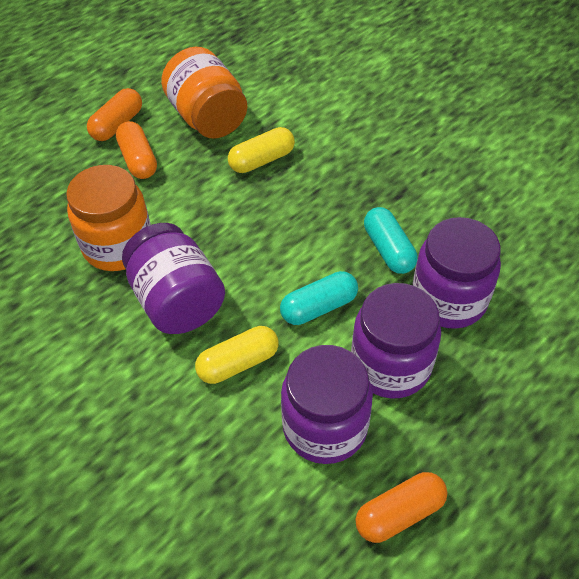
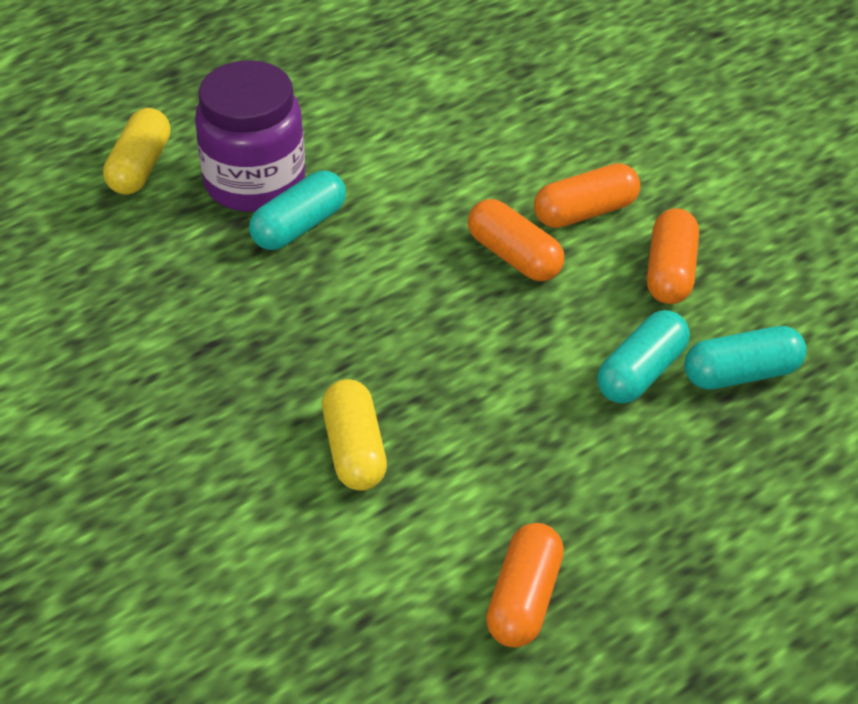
orange capsule: 3 -> 4
orange jar: 2 -> 0
purple jar: 4 -> 1
turquoise capsule: 2 -> 3

